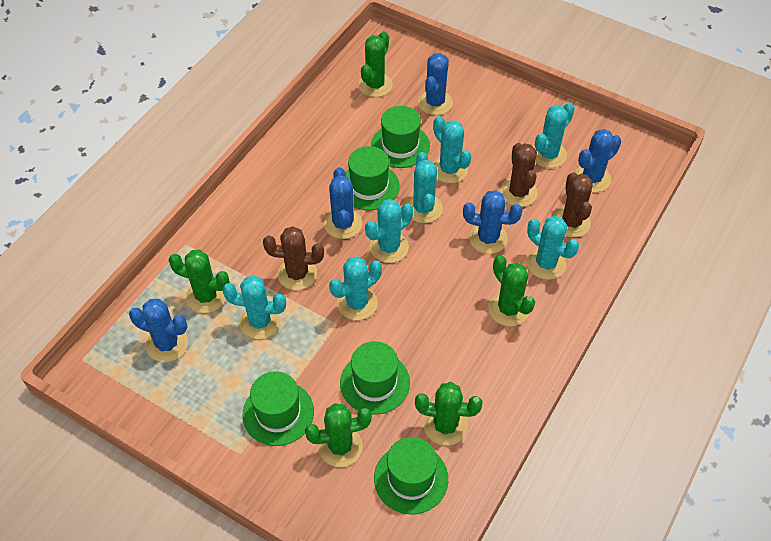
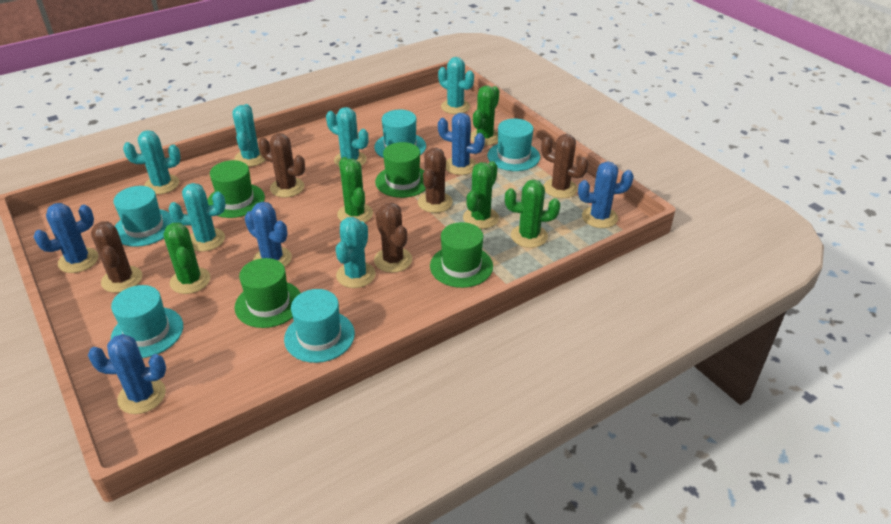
brown cactus: 3 -> 5
green hat: 5 -> 4
turquoise cactus: 7 -> 6
turquoise hat: 0 -> 5

